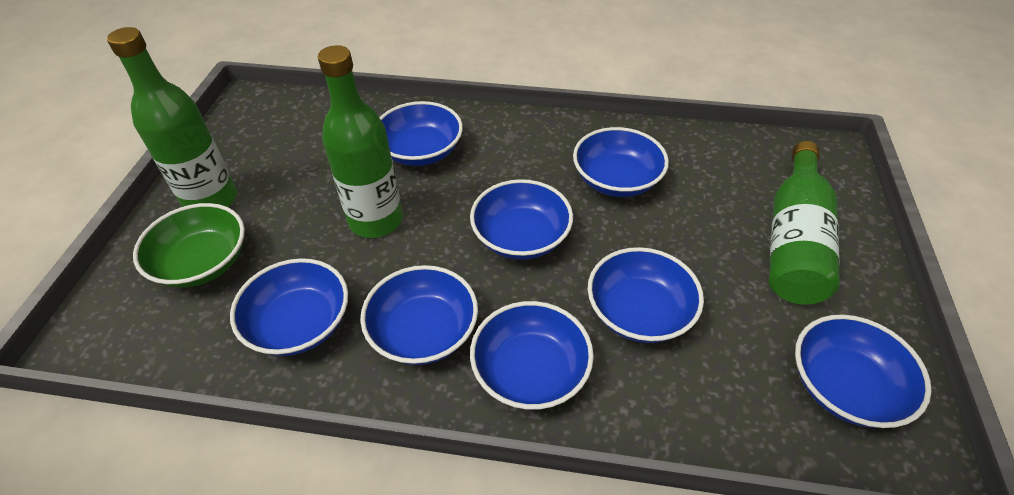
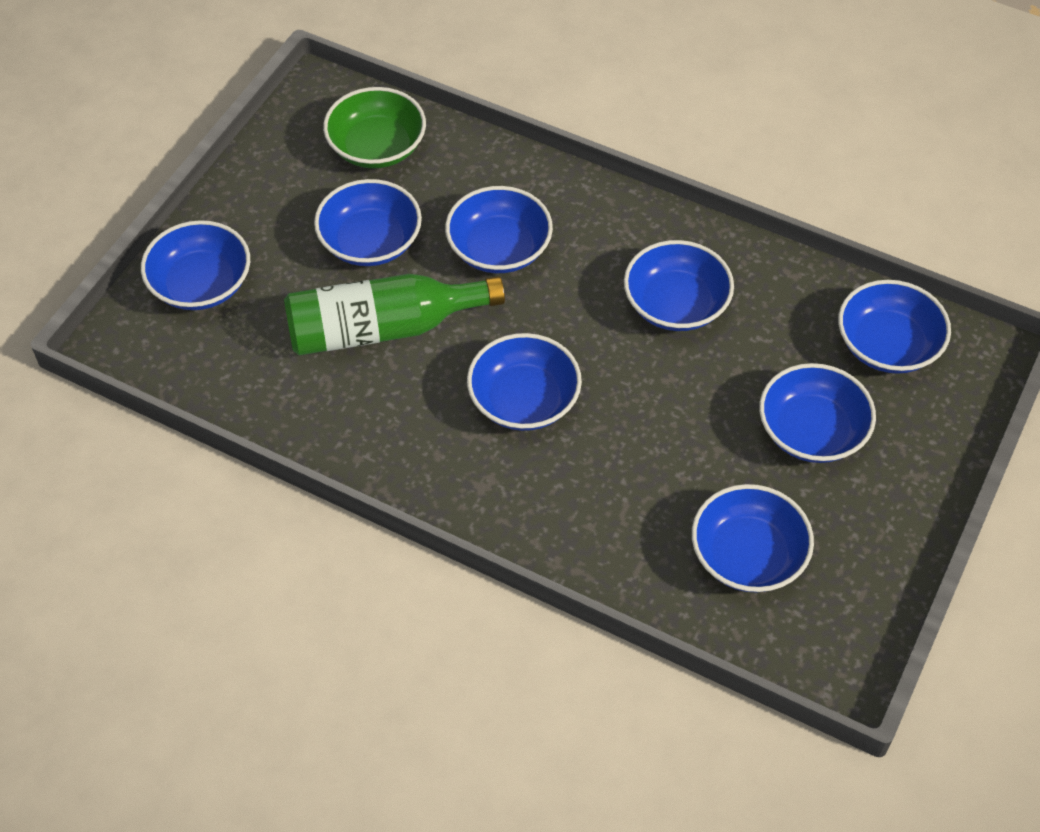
green bottle: 3 -> 1

